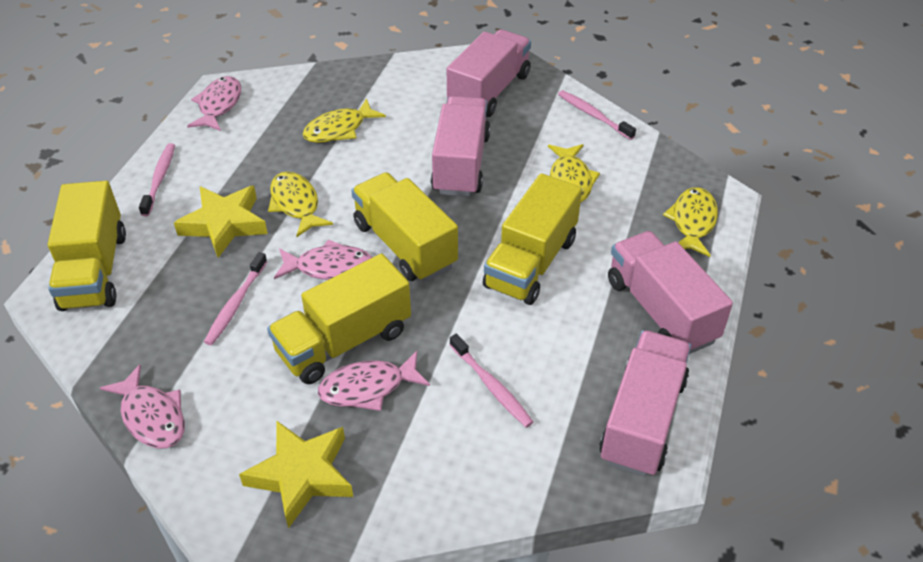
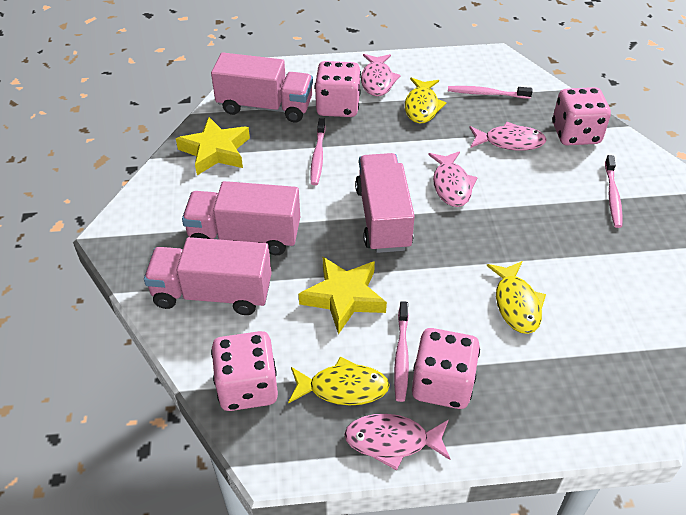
pink dice: 0 -> 4
yellow fish: 4 -> 3
yellow truck: 4 -> 0

